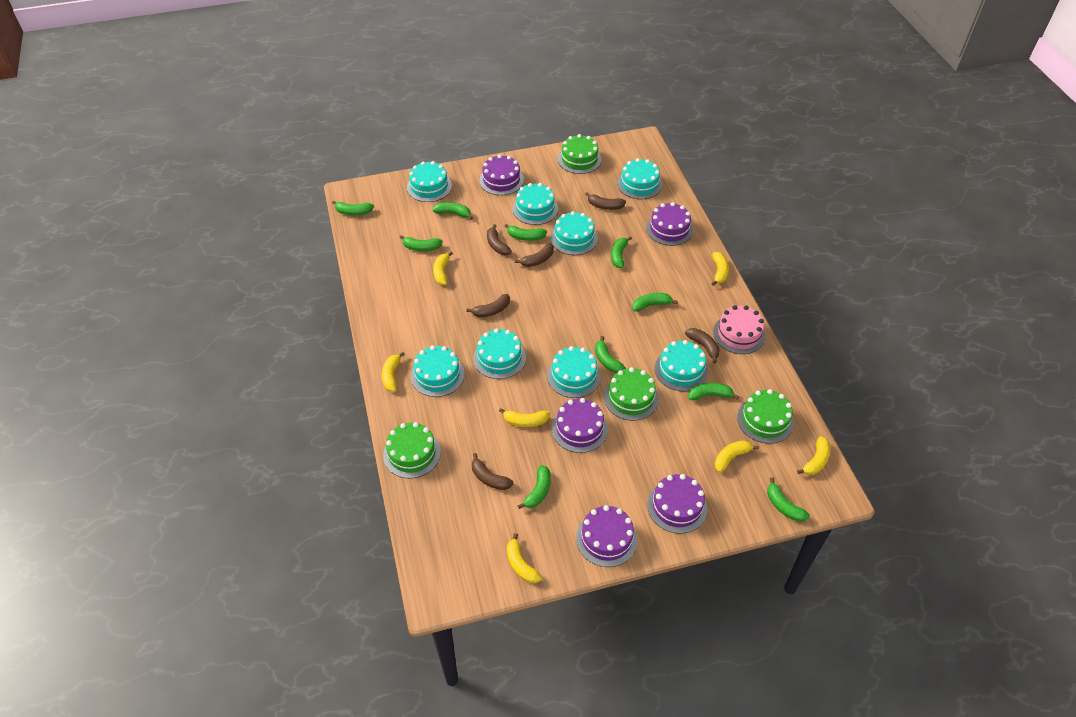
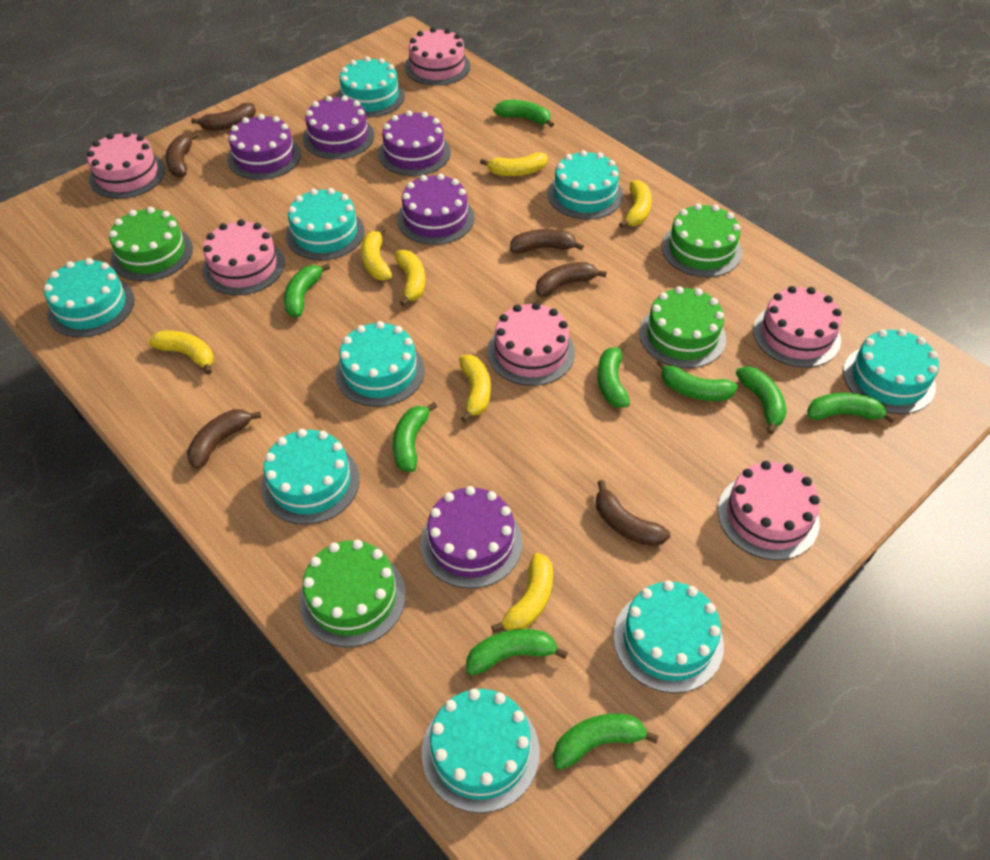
green banana: 10 -> 9
pink cake: 1 -> 6
turquoise cake: 8 -> 9

